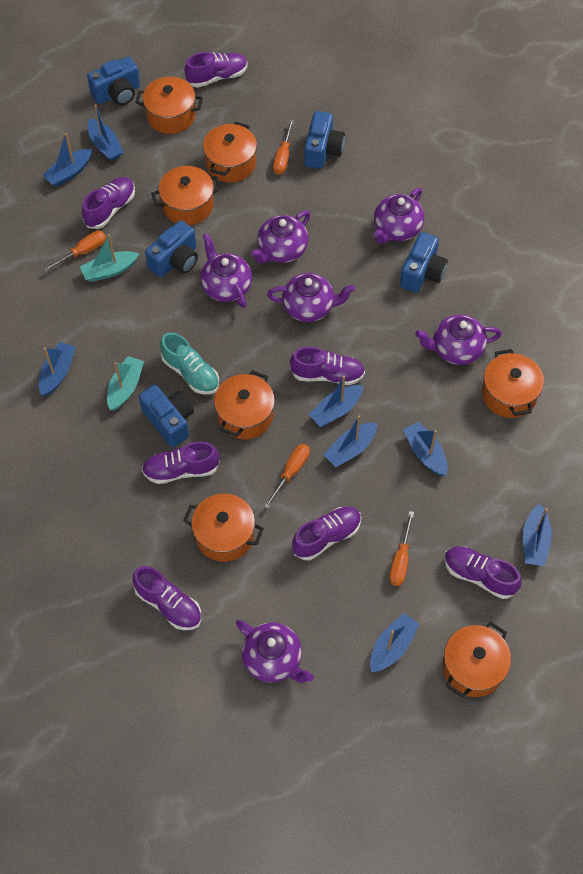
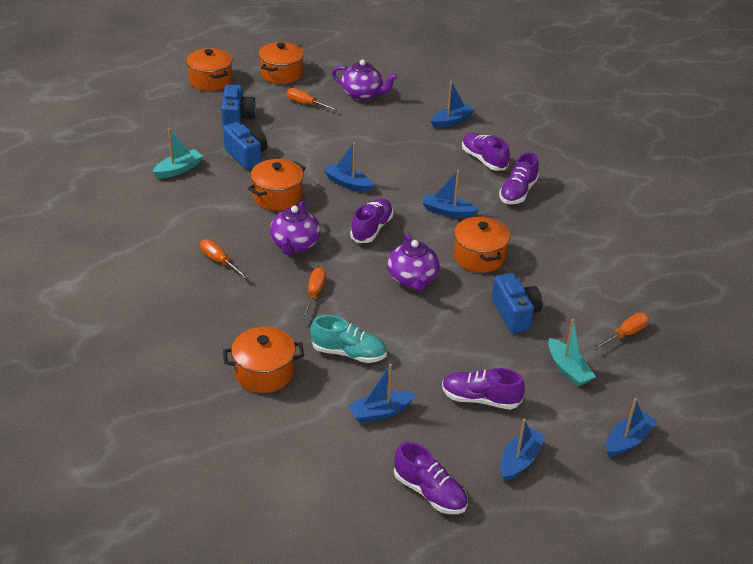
blue boat: 8 -> 6
blue camera: 5 -> 3
orange pot: 7 -> 5
purple shoe: 7 -> 5
purple teapot: 6 -> 3

